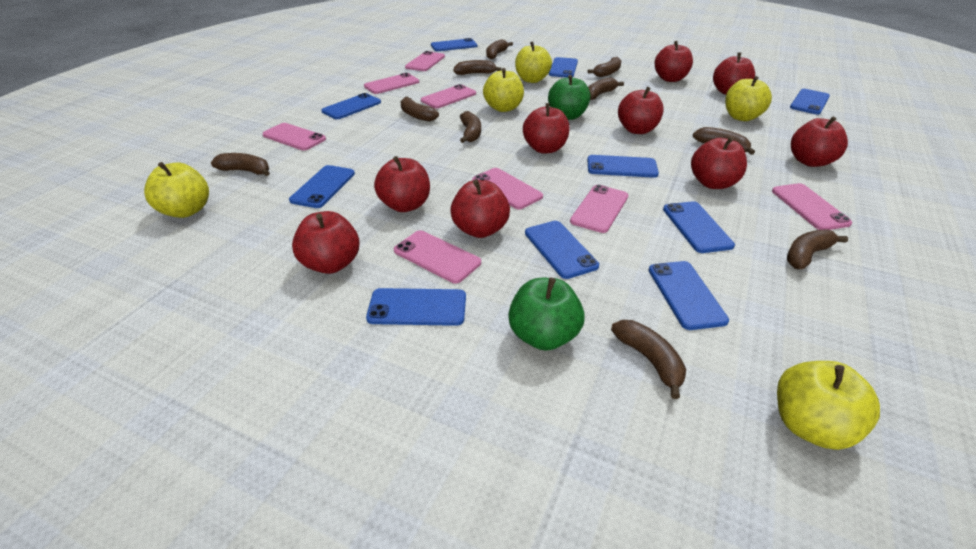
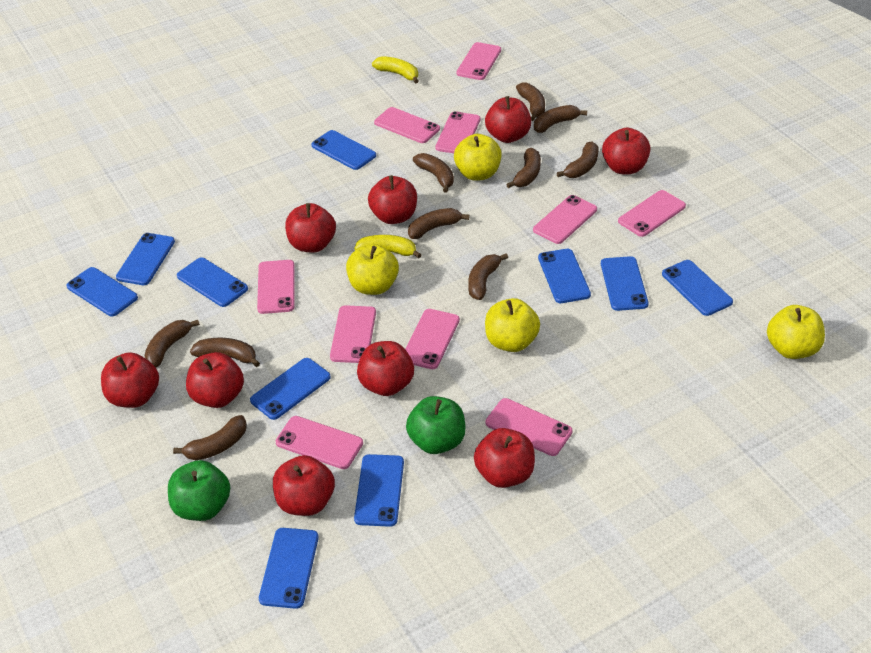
pink phone: 8 -> 10
yellow apple: 5 -> 4
yellow banana: 0 -> 2

